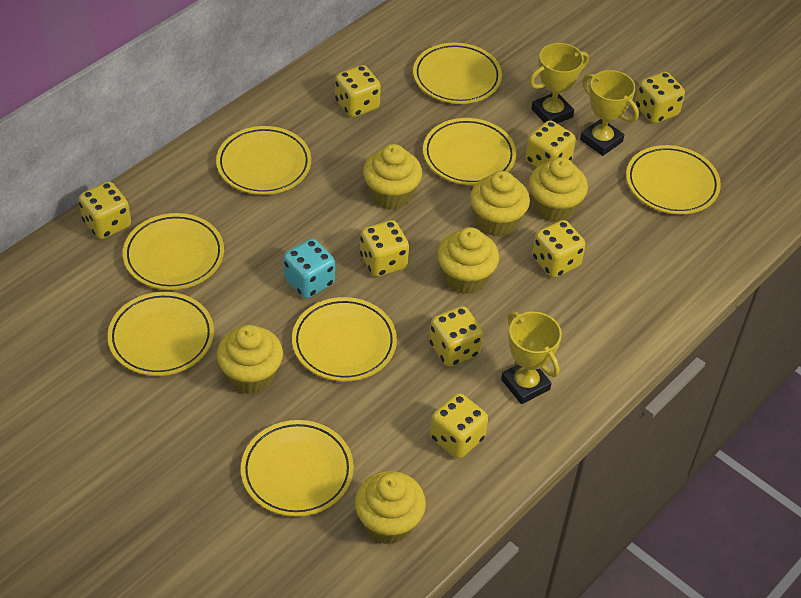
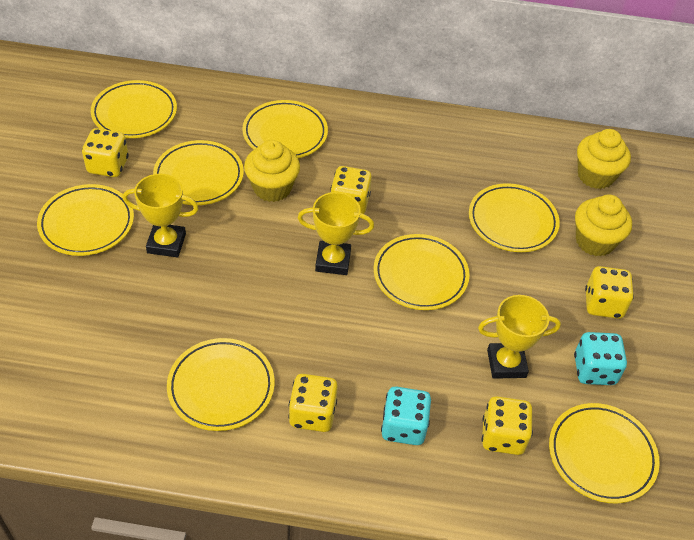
turquoise dice: 1 -> 2
yellow cupcake: 6 -> 3
yellow dice: 8 -> 5

